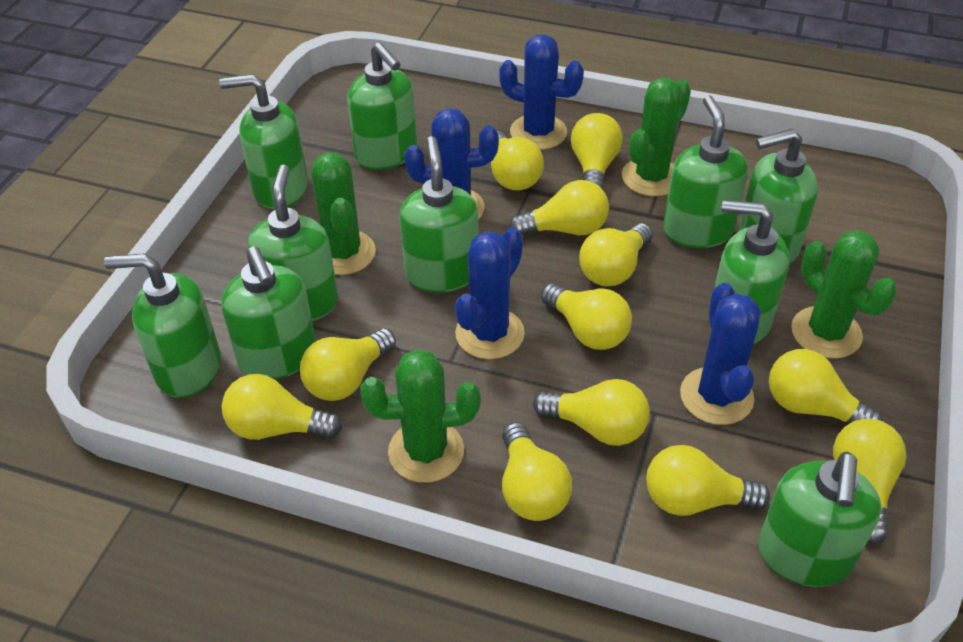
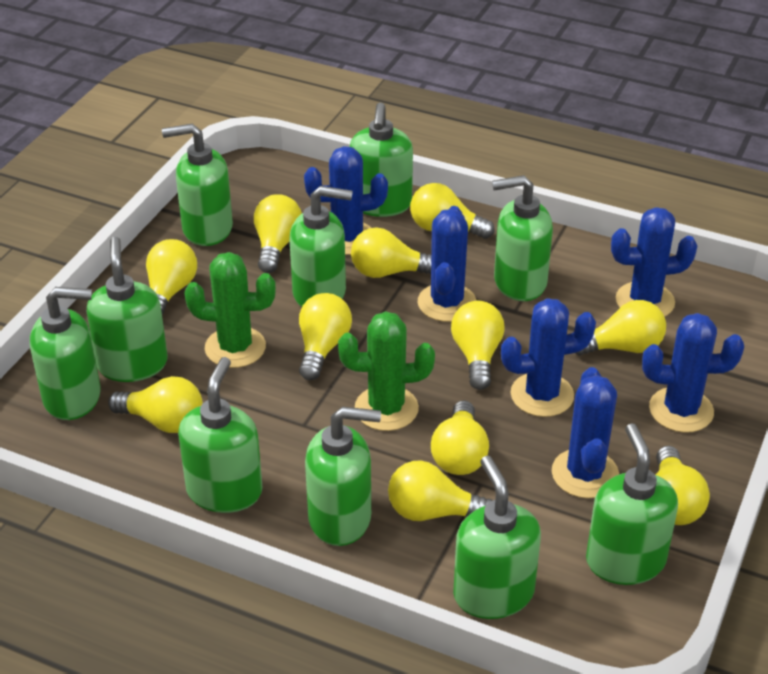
blue cactus: 4 -> 6
green cactus: 4 -> 2
yellow light bulb: 12 -> 11

